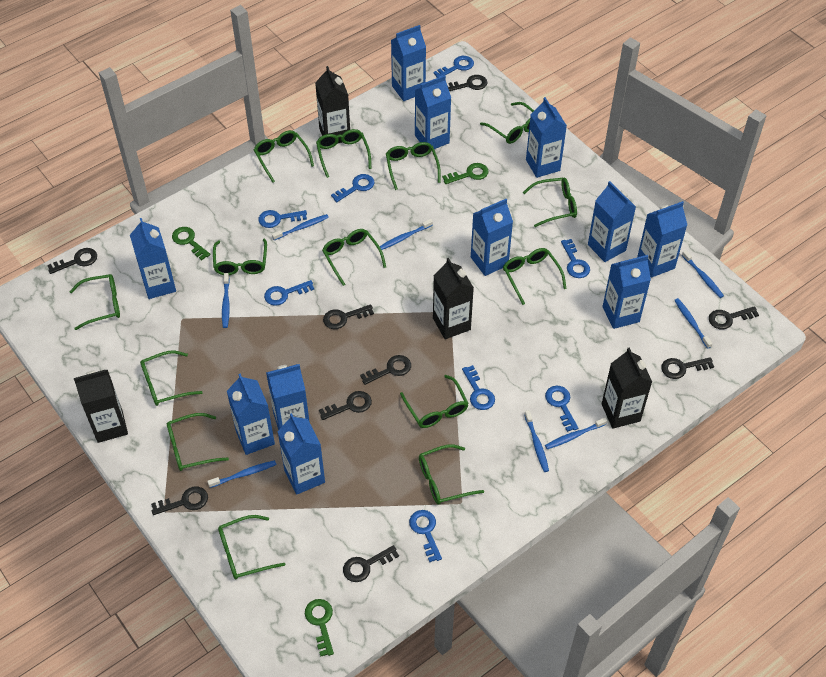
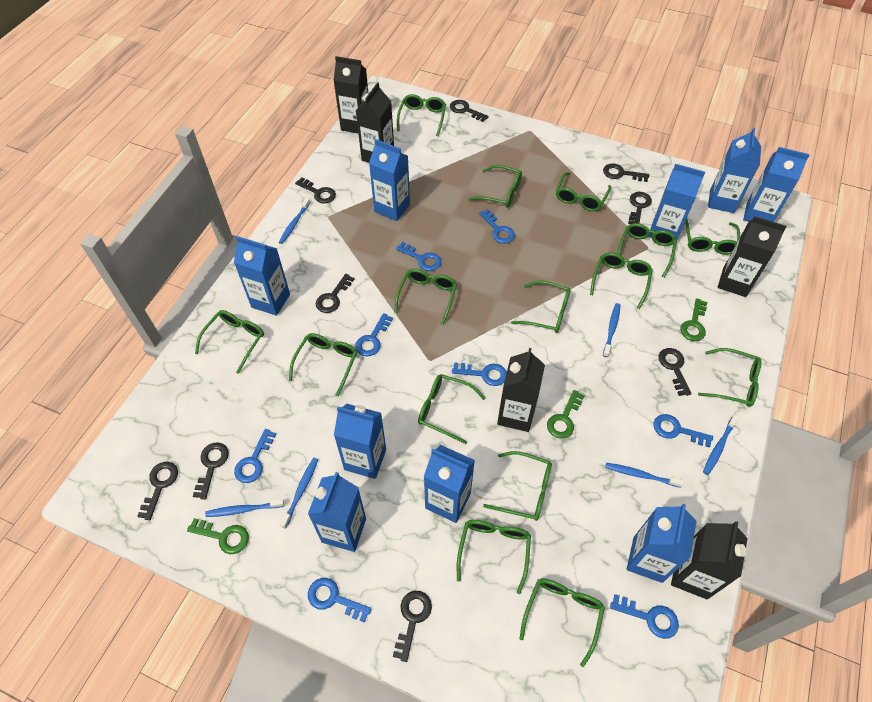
black carton: 4 -> 5
blue carton: 11 -> 9
blue toothbrush: 8 -> 6
green glasses: 14 -> 15

